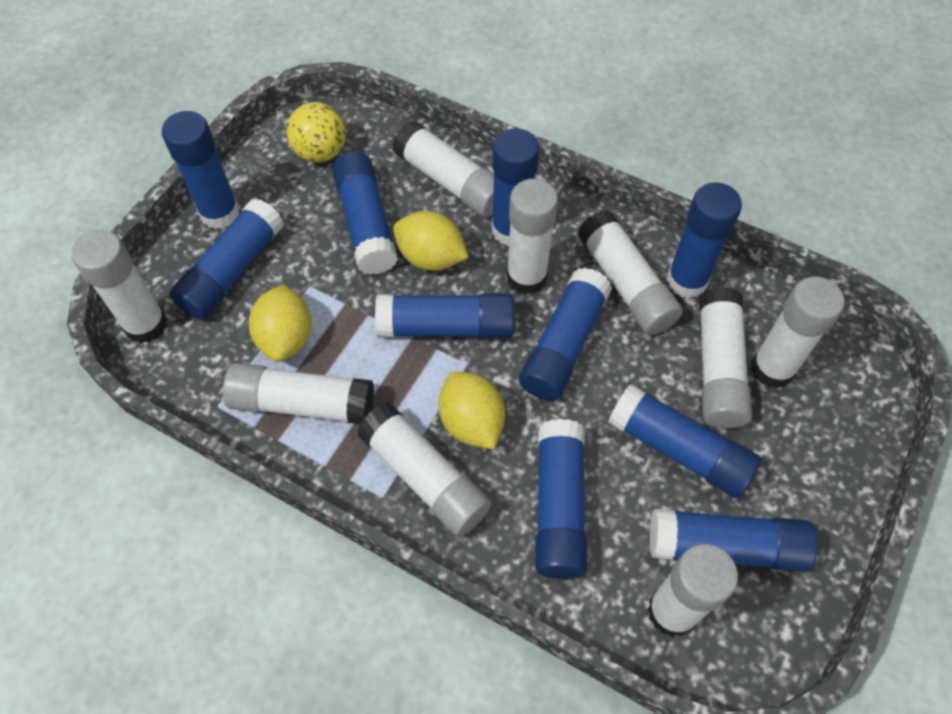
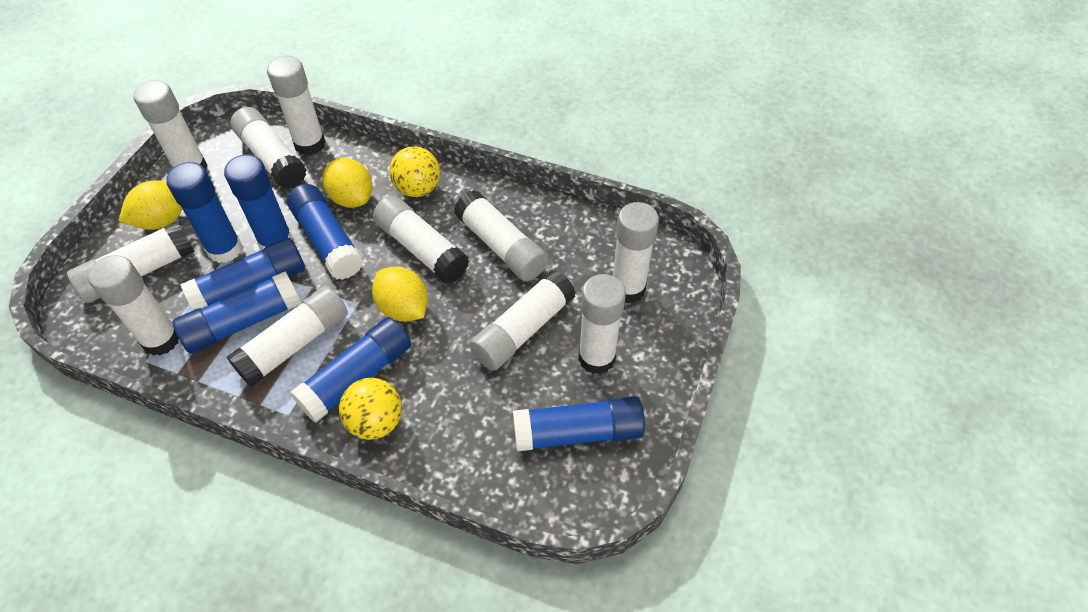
blue glue stick: 10 -> 7
white glue stick: 9 -> 11
yellow ball: 1 -> 2

